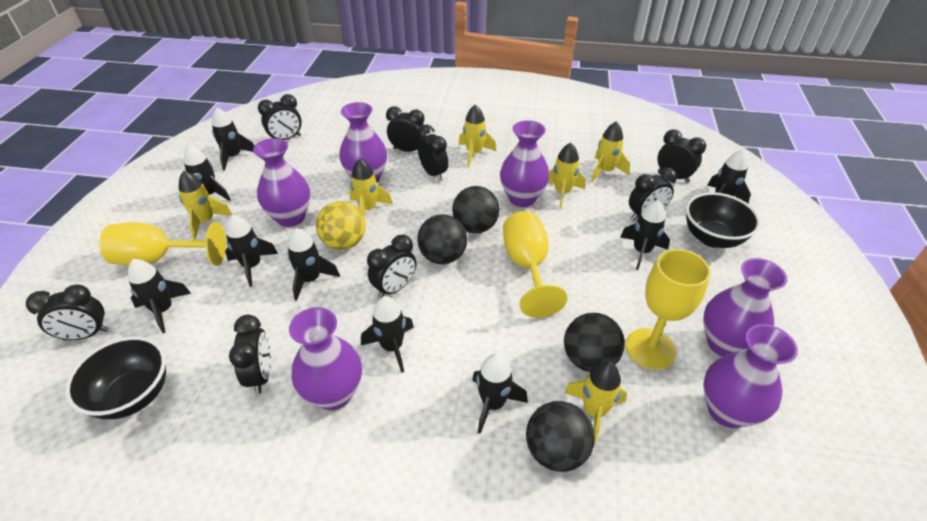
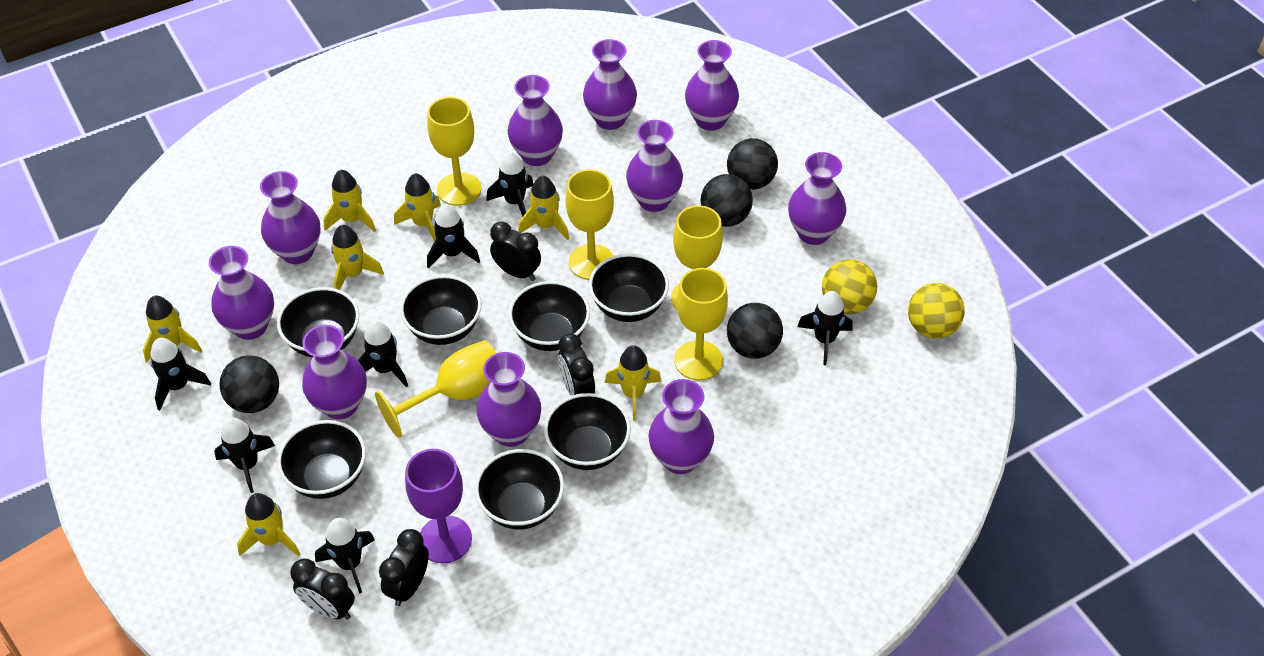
black bowl: 2 -> 7
black clock: 8 -> 4
black rocket: 9 -> 7
purple goblet: 0 -> 1
purple vase: 6 -> 10
yellow ball: 1 -> 2
yellow goblet: 3 -> 5
yellow rocket: 6 -> 7

